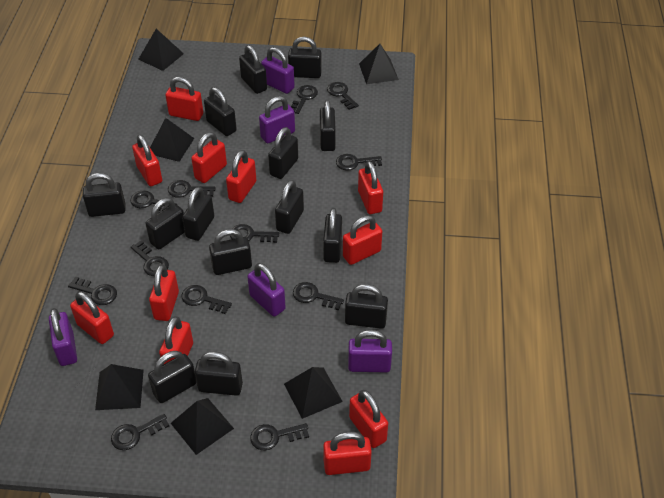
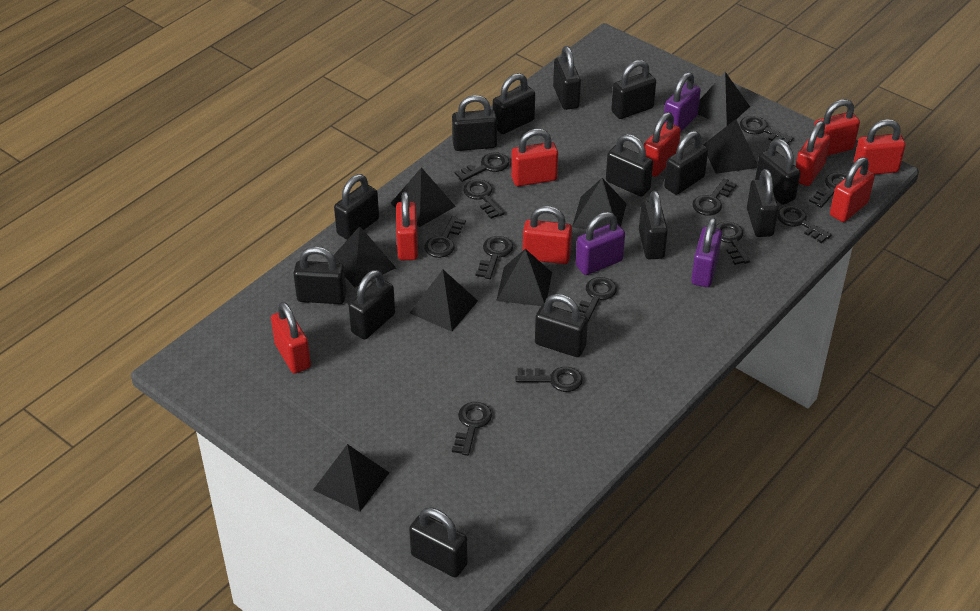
black pyramid: 6 -> 8
purple padlock: 5 -> 3
red padlock: 11 -> 9

